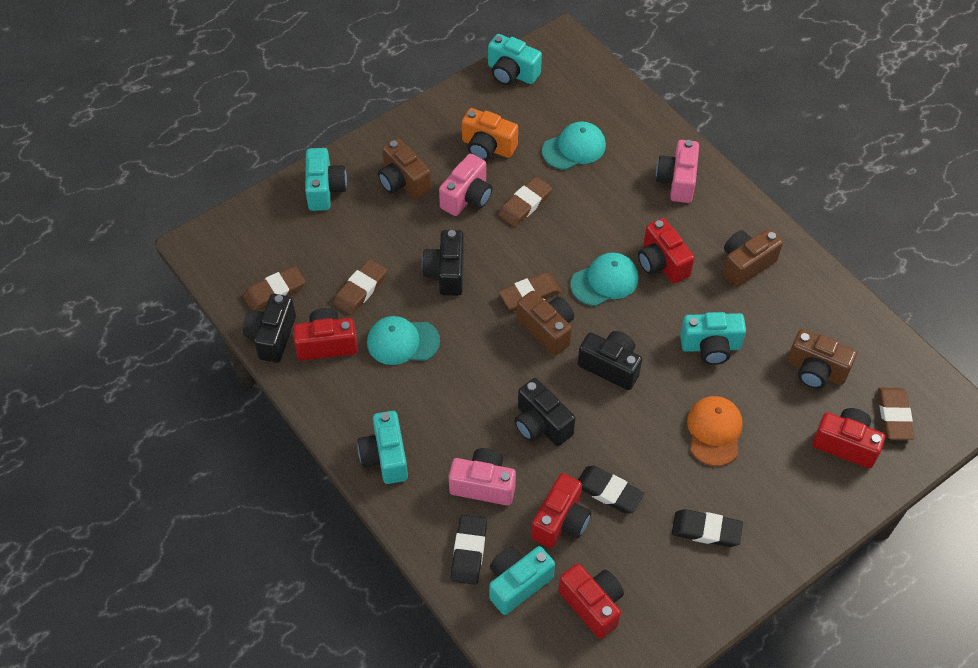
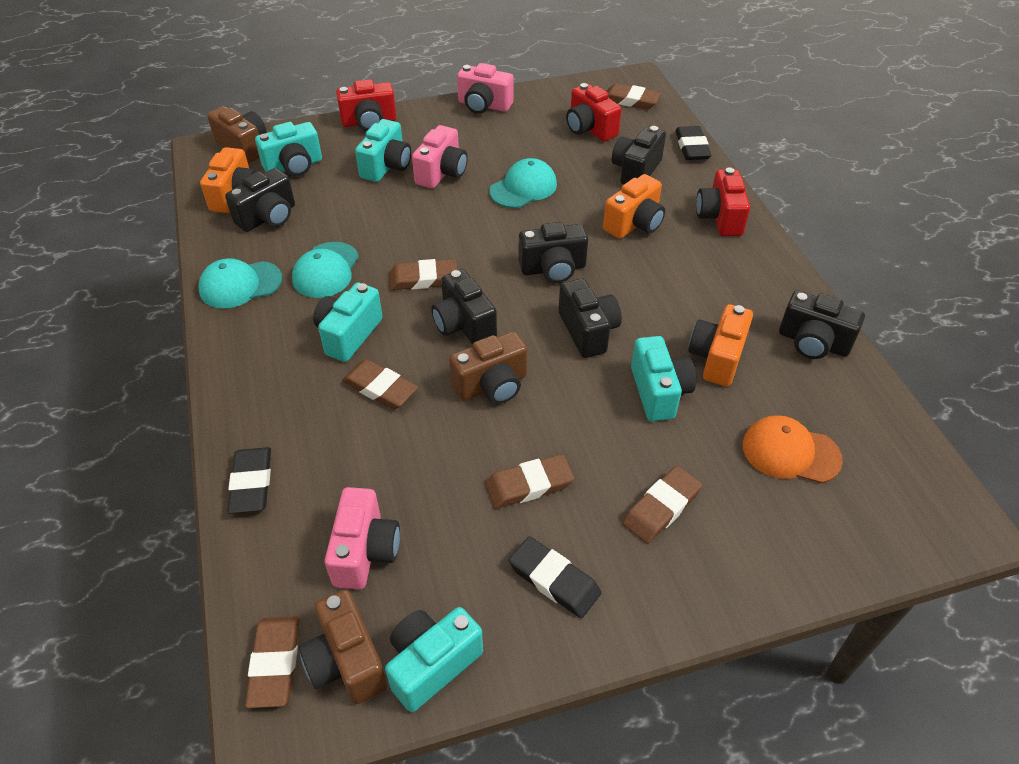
black camera: 4 -> 6
brown camera: 4 -> 3
brown eraser: 5 -> 6
orange camera: 1 -> 3
red camera: 5 -> 3

